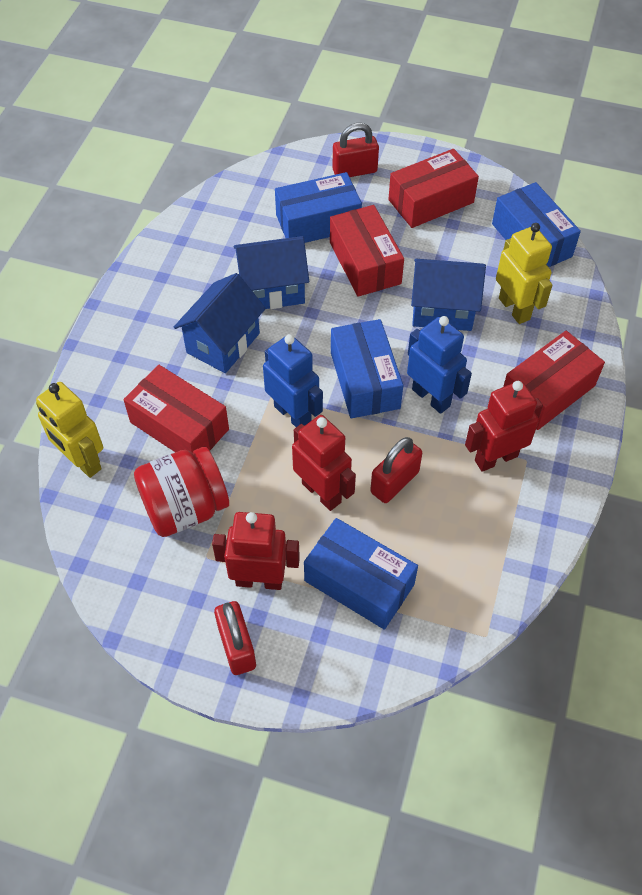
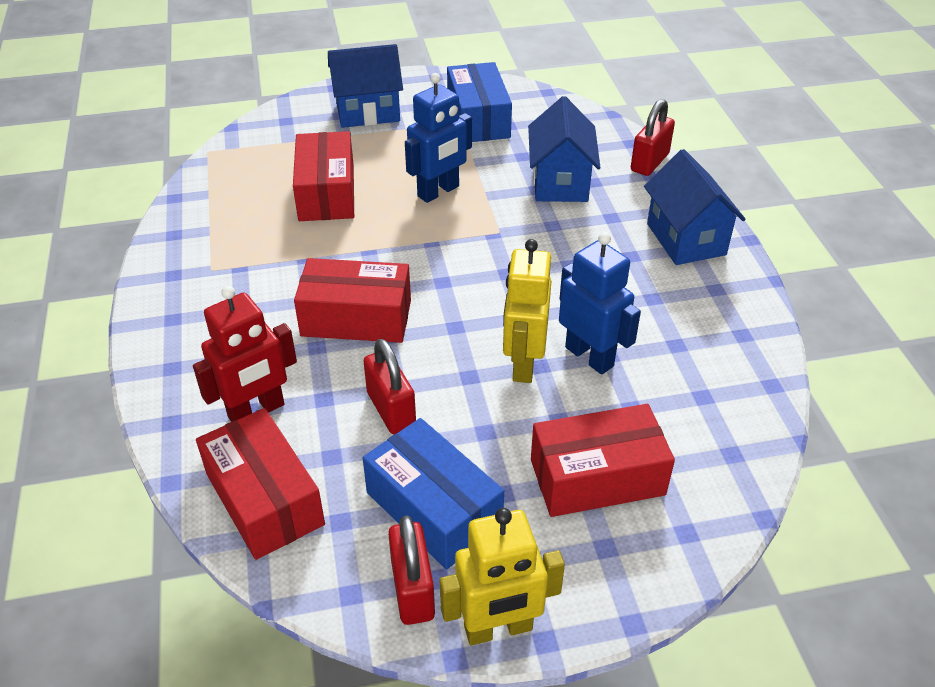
blue box: 4 -> 2
red jar: 1 -> 0
red robot: 3 -> 1

